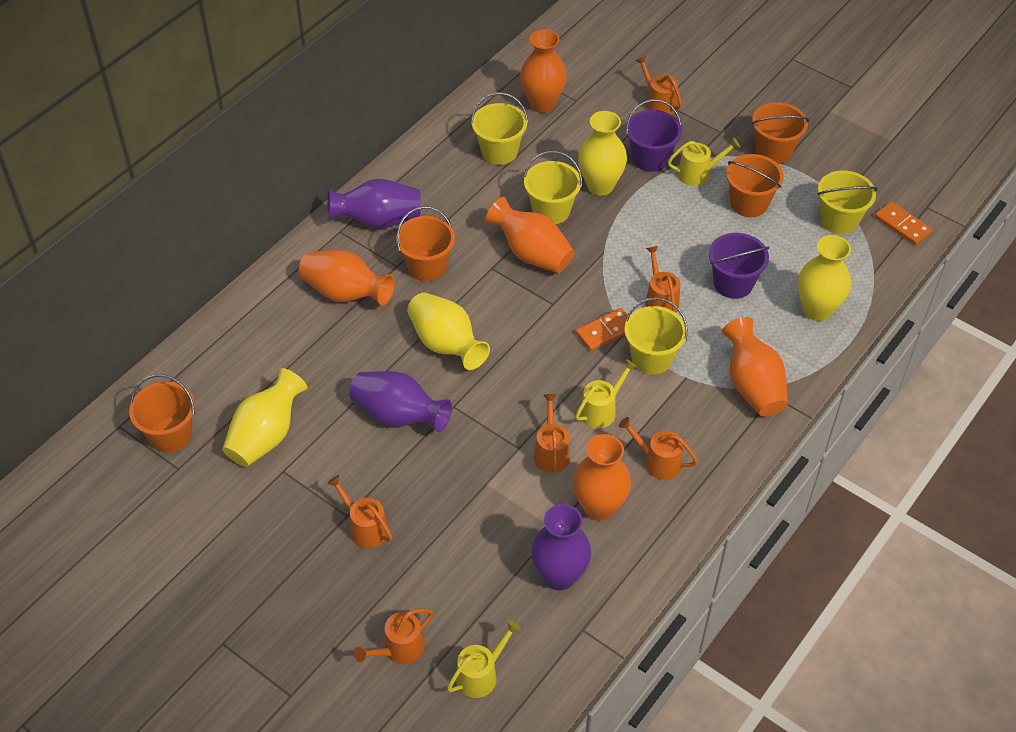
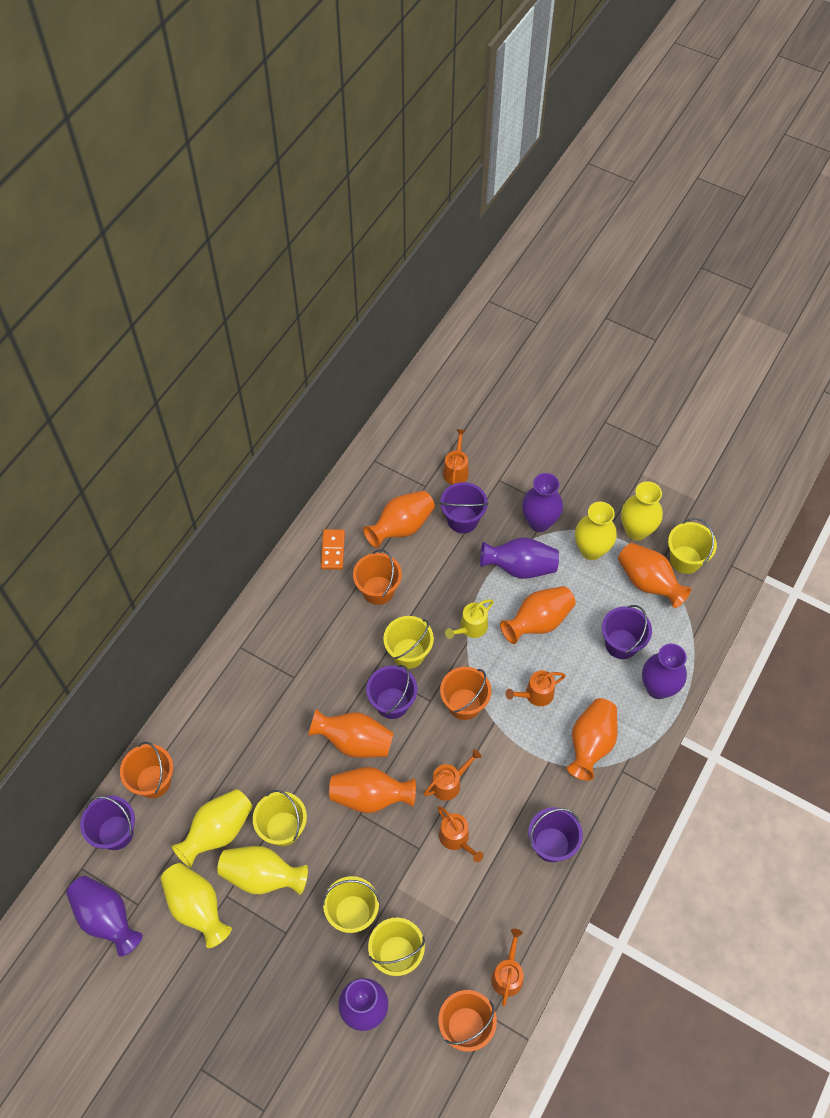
orange domino: 2 -> 1
orange vase: 5 -> 6
orange watering can: 6 -> 5
purple bucket: 2 -> 5
purple vase: 3 -> 5
yellow bucket: 4 -> 5
yellow vase: 4 -> 5
yellow watering can: 3 -> 1

